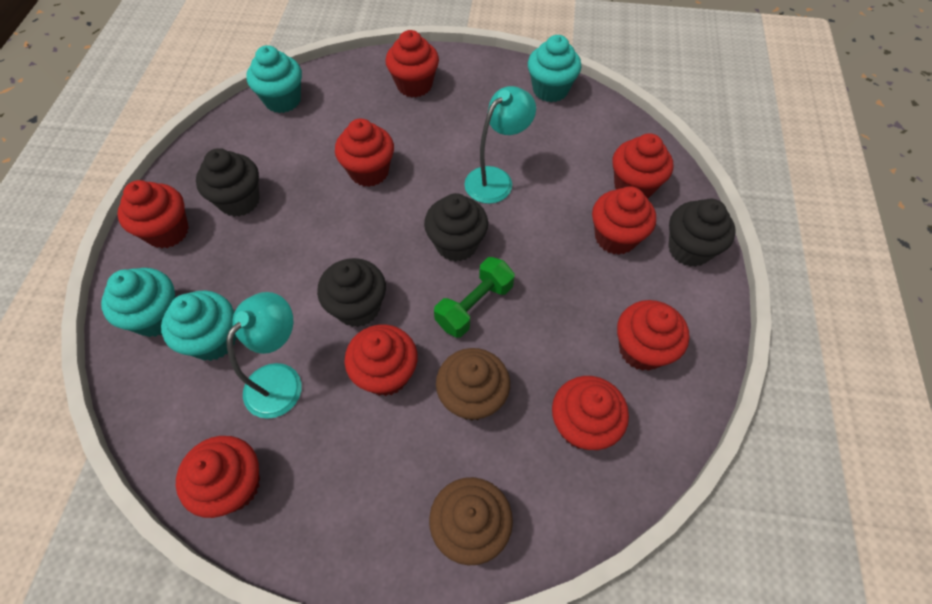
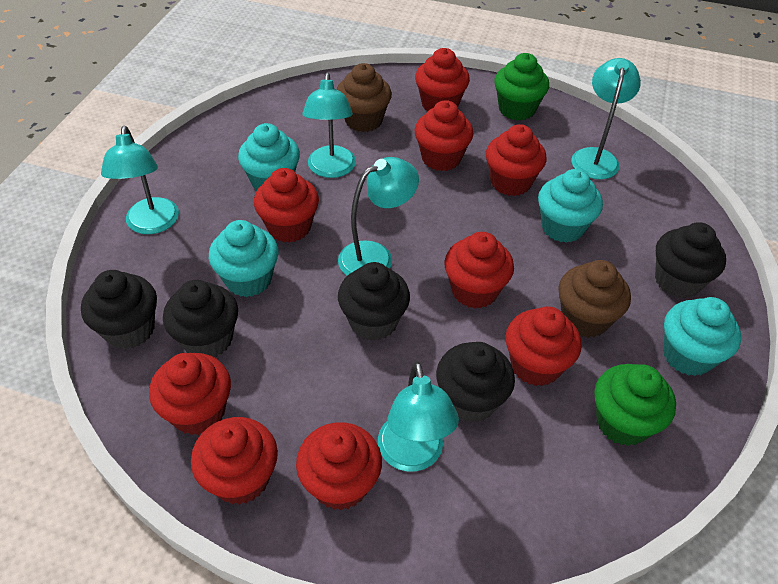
black cupcake: 4 -> 5
green cupcake: 0 -> 2
green dumbbell: 1 -> 0
turquoise lamp: 2 -> 5

